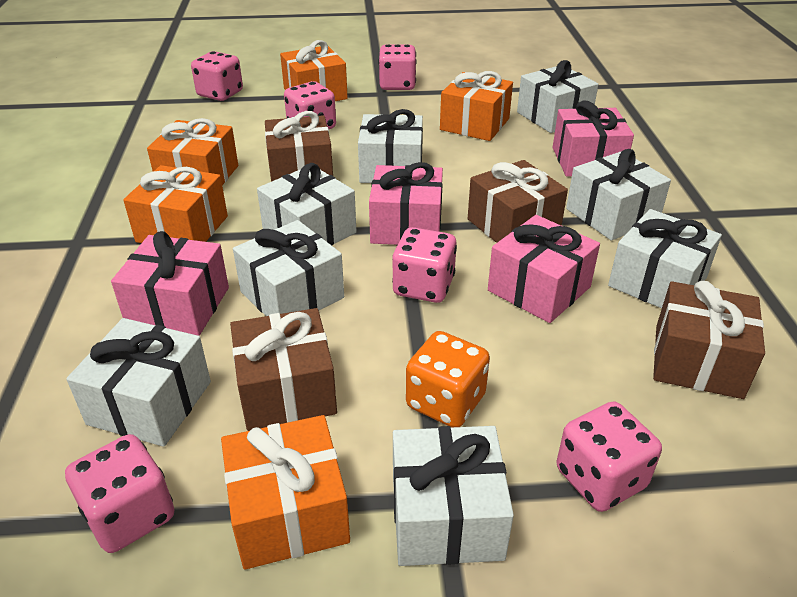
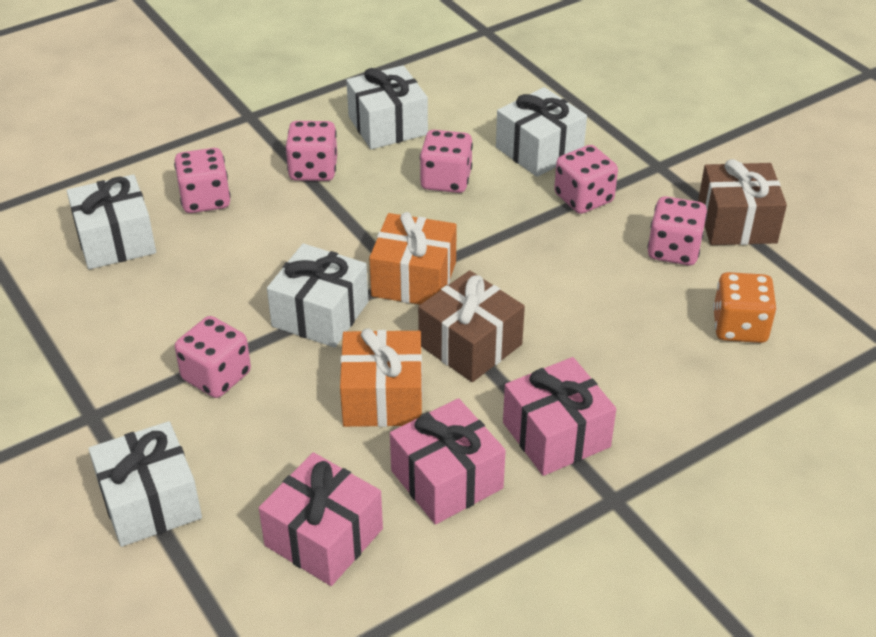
brown gift: 4 -> 2
orange gift: 5 -> 2
pink gift: 4 -> 3
white gift: 8 -> 5

